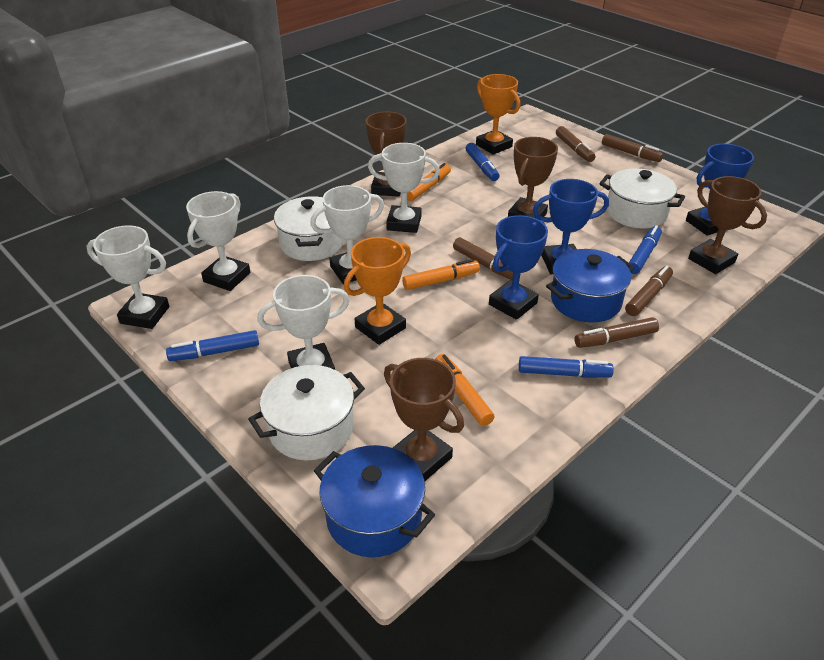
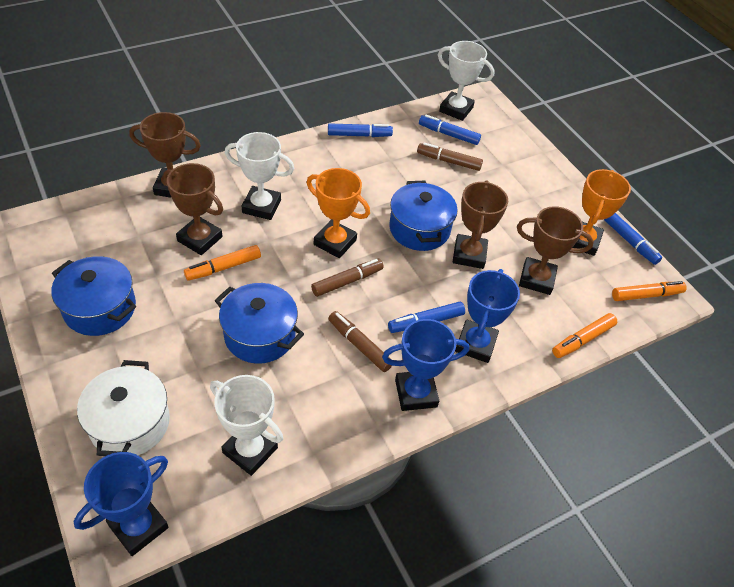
blue pot: 2 -> 3
brown marker: 5 -> 3
white pot: 3 -> 1
white trophy: 5 -> 3

